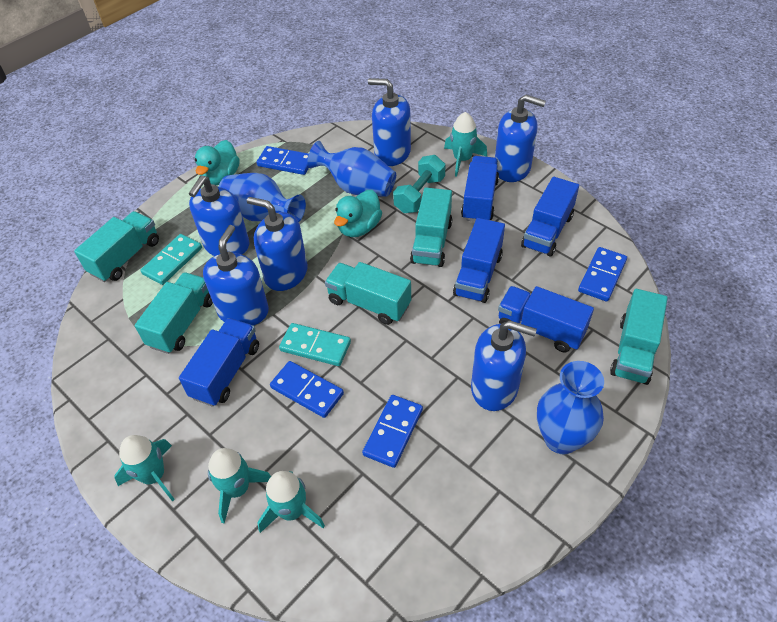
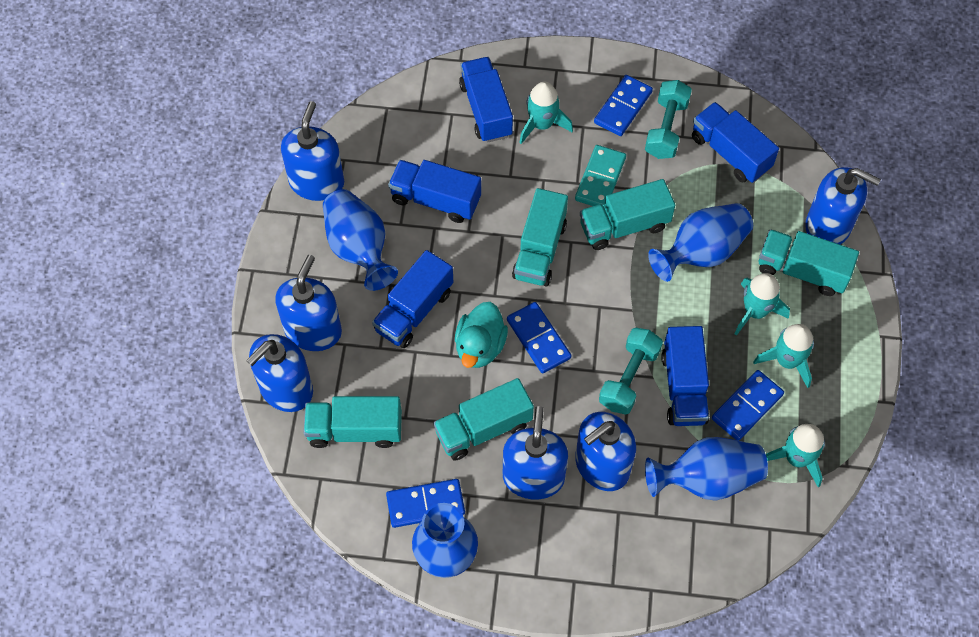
blue vase: 3 -> 4
turquoise domino: 2 -> 1
turquoise duck: 2 -> 1
turquoise dumbbell: 1 -> 2

